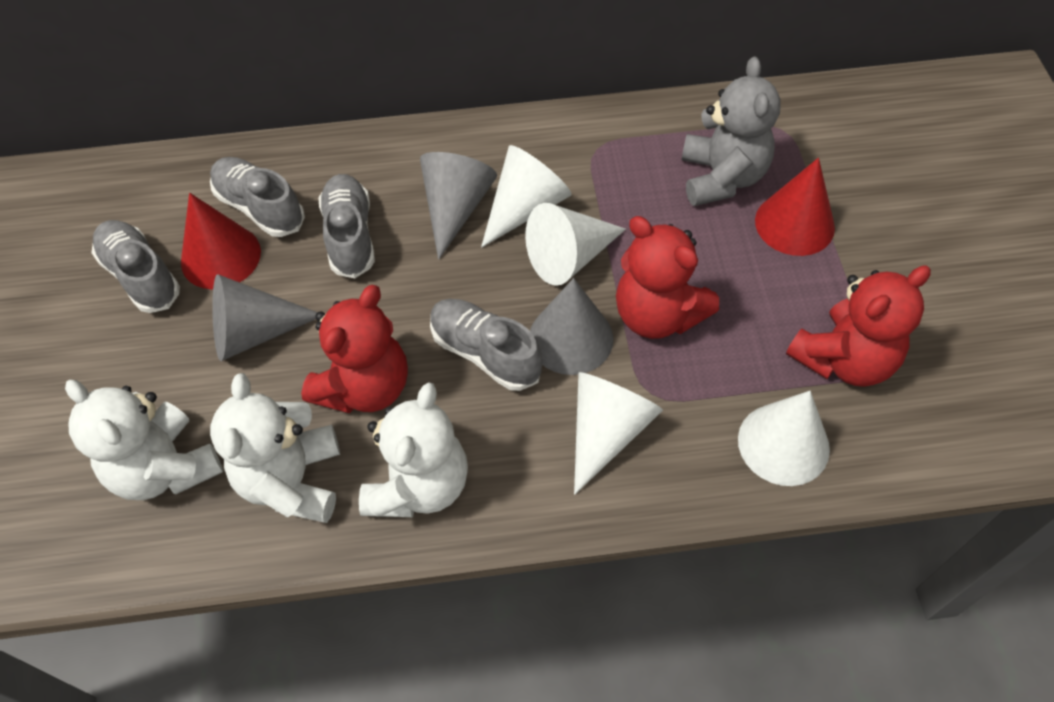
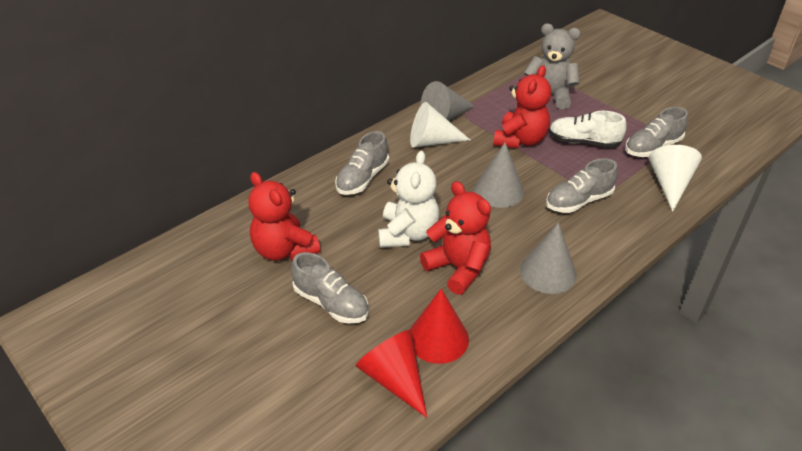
white cone: 4 -> 2
white shoe: 0 -> 1
white teddy bear: 3 -> 1

